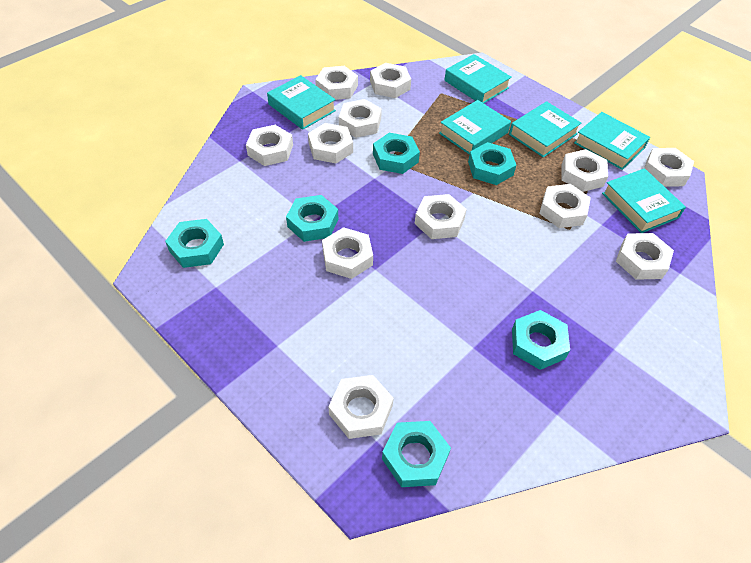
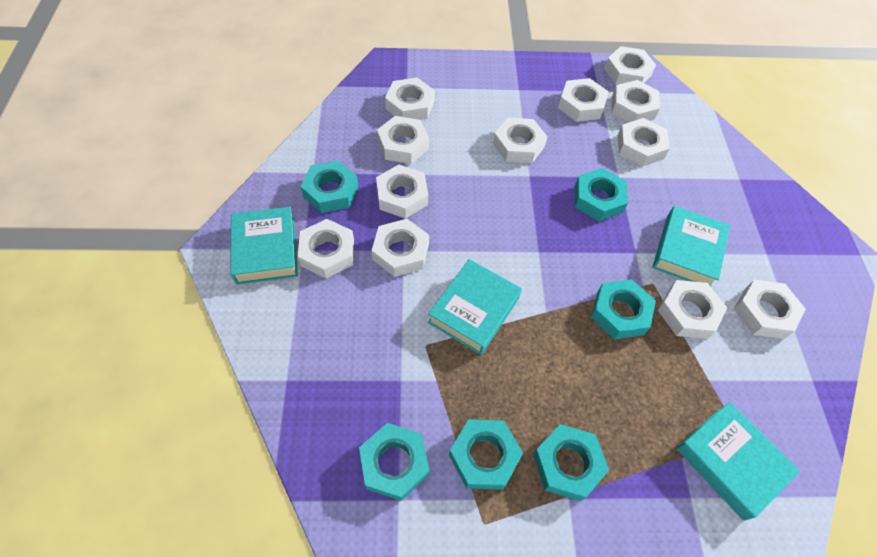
turquoise book: 6 -> 4

